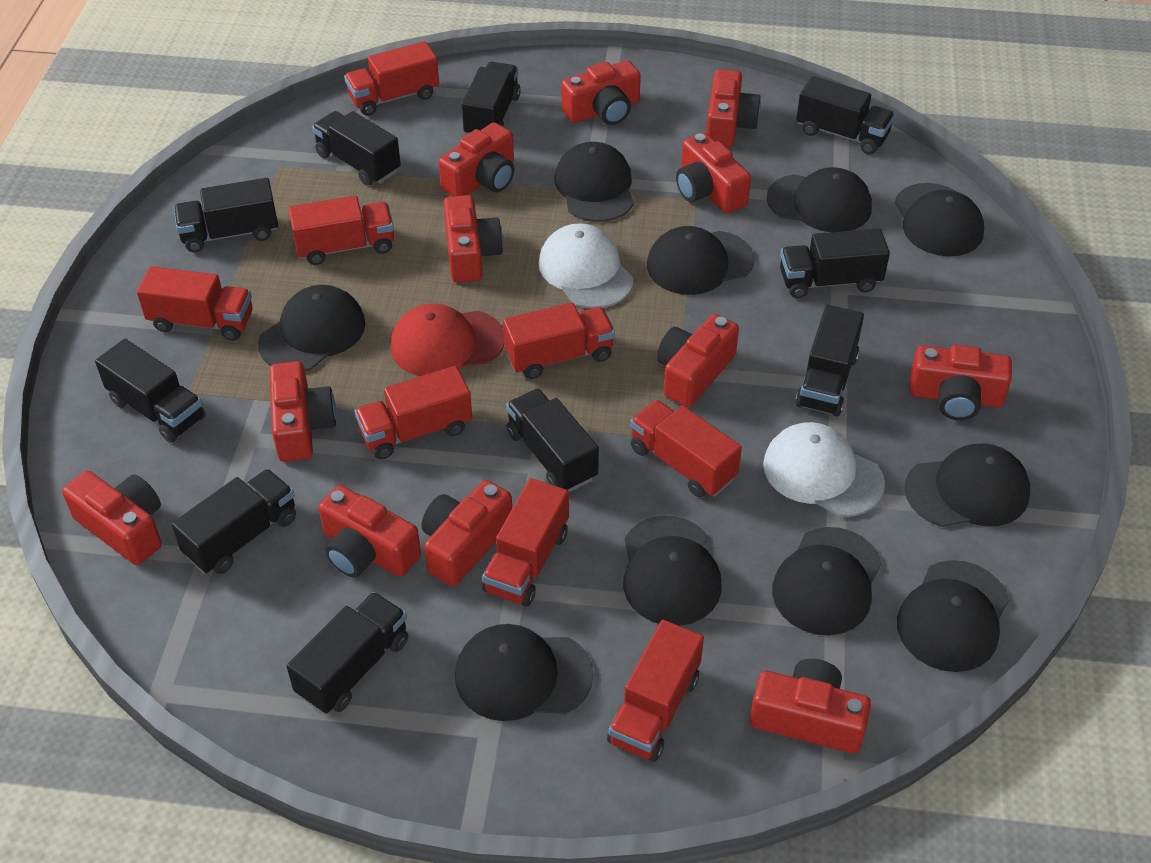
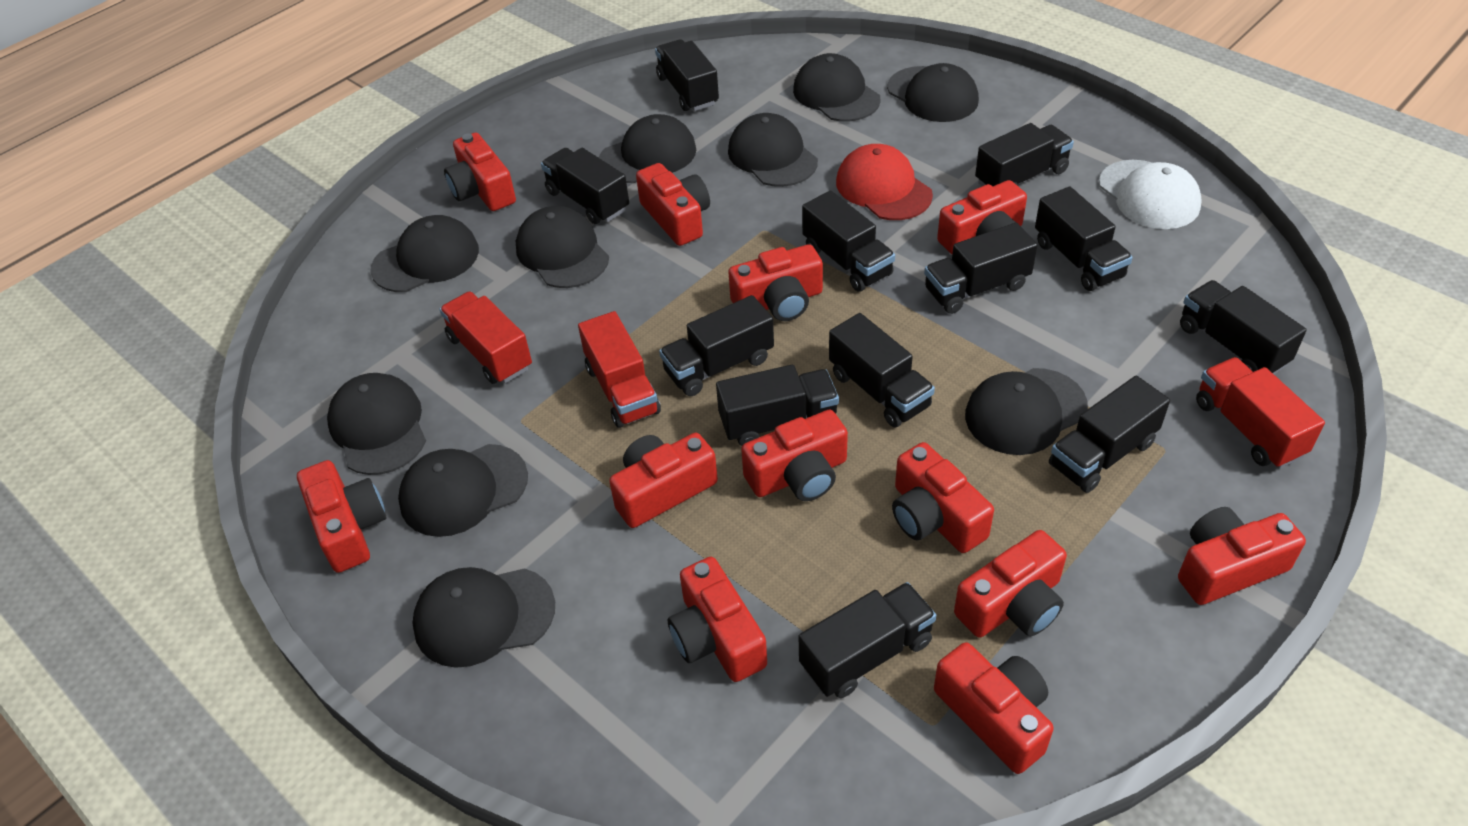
black truck: 10 -> 12
red truck: 8 -> 3
white cap: 2 -> 1

